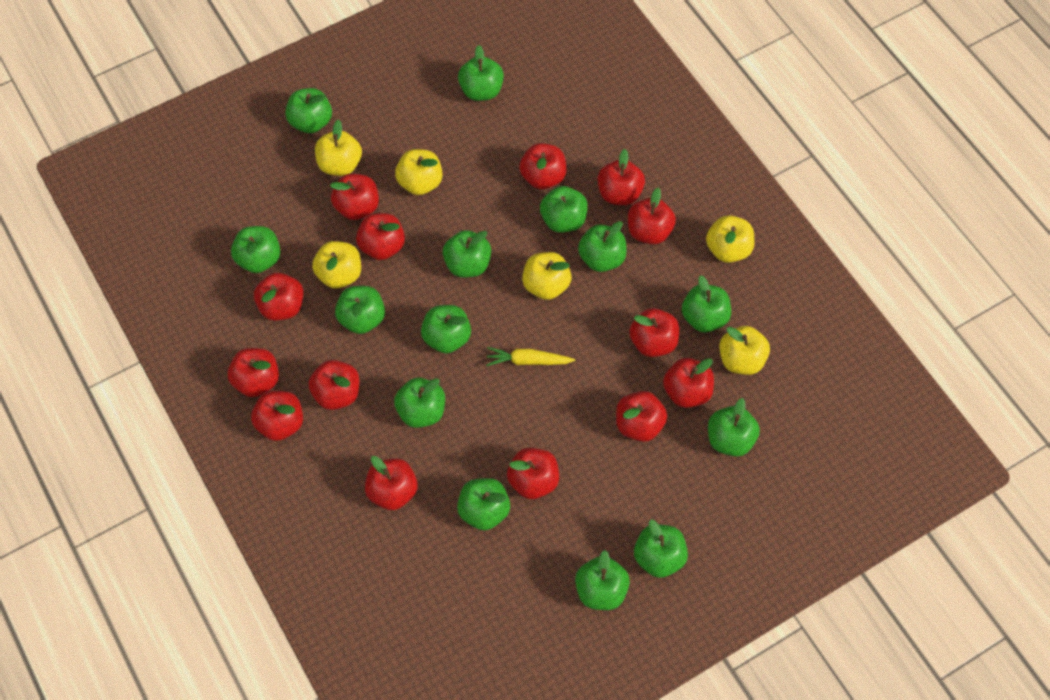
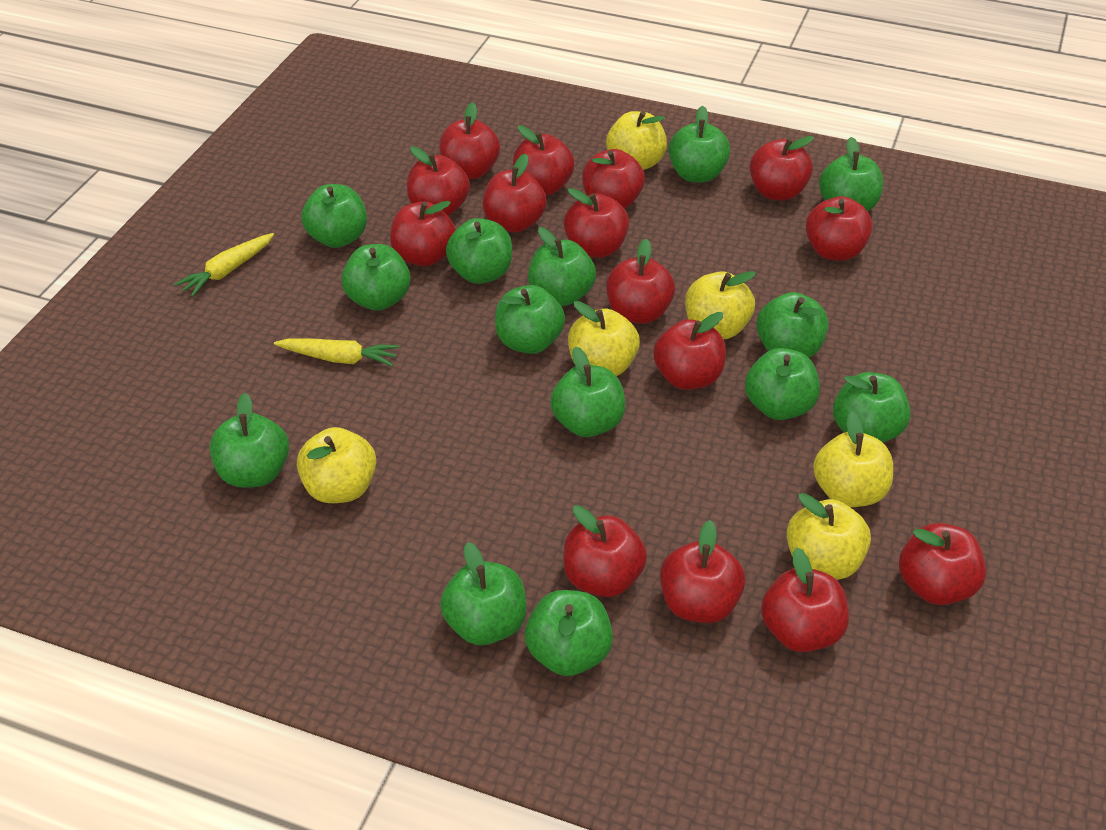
red apple: 14 -> 15
yellow carrot: 1 -> 2

